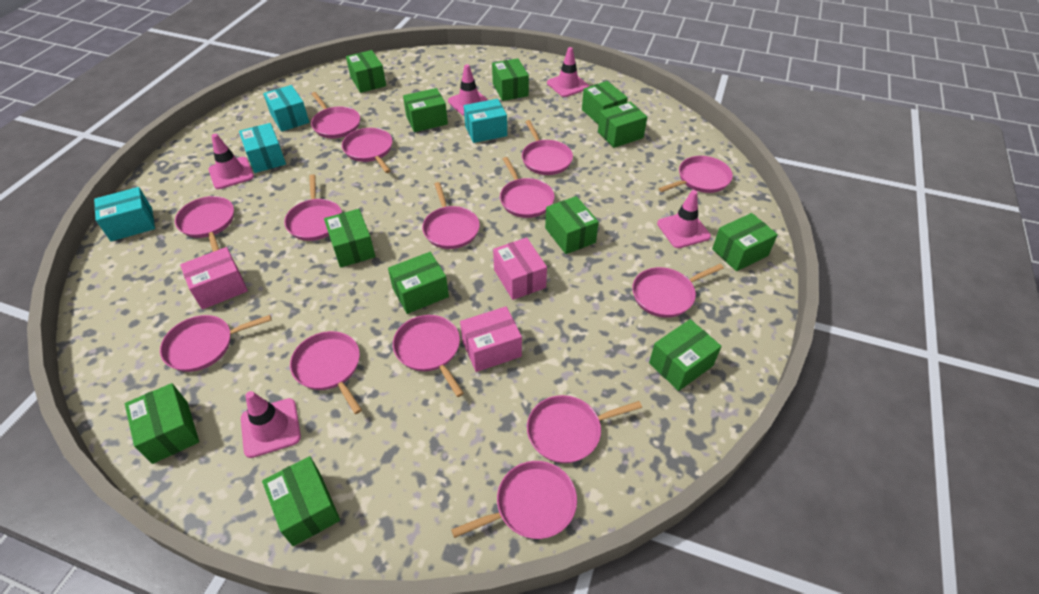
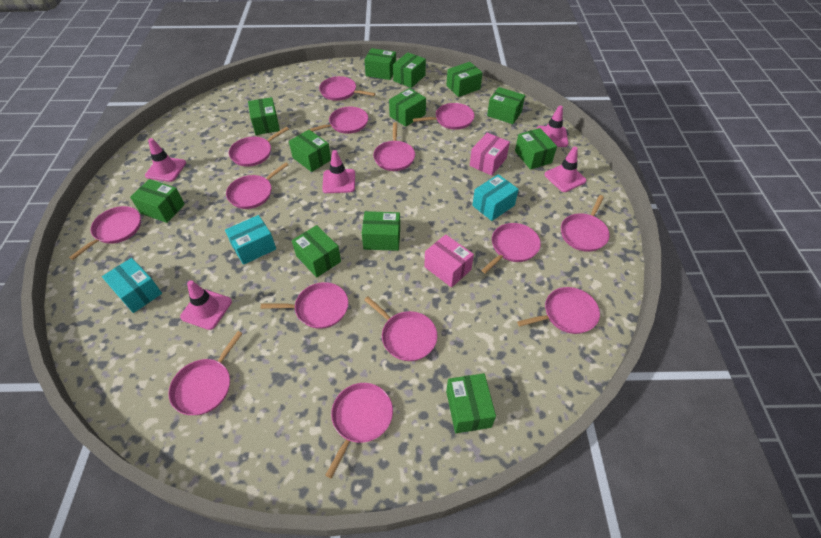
pink box: 3 -> 2
turquoise box: 4 -> 3

